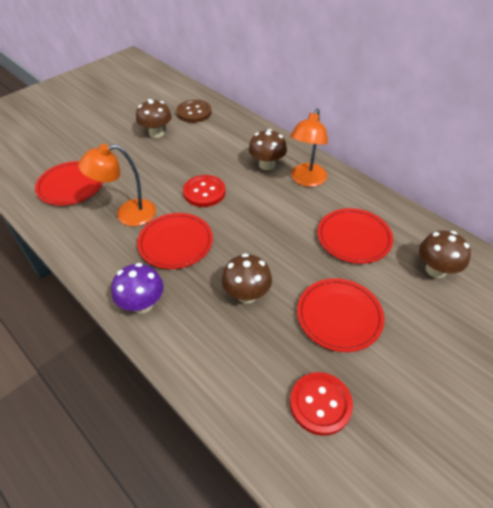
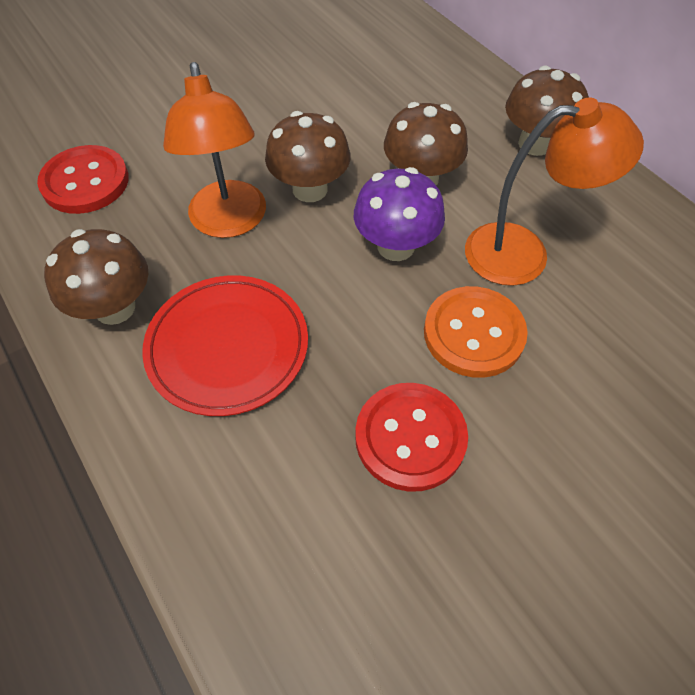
brown button: 1 -> 0
orange button: 0 -> 1
red plate: 4 -> 1

